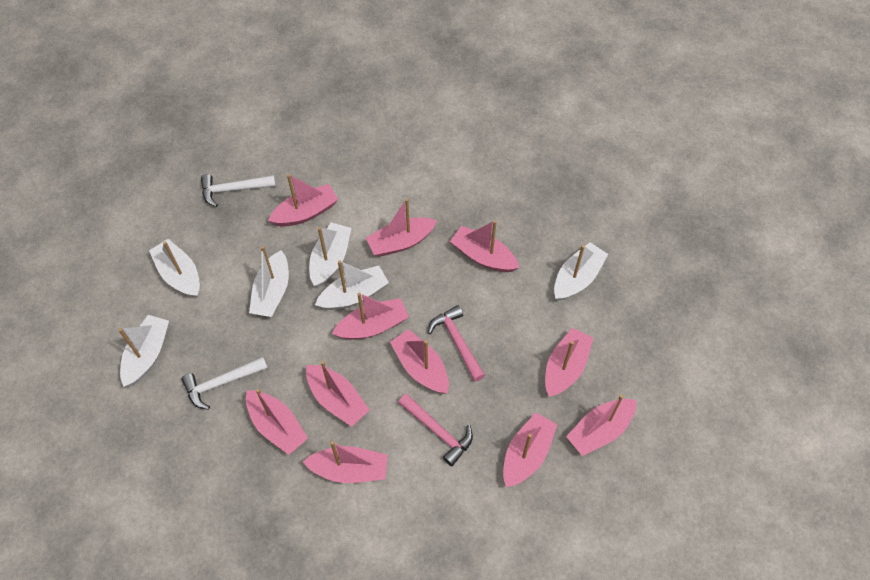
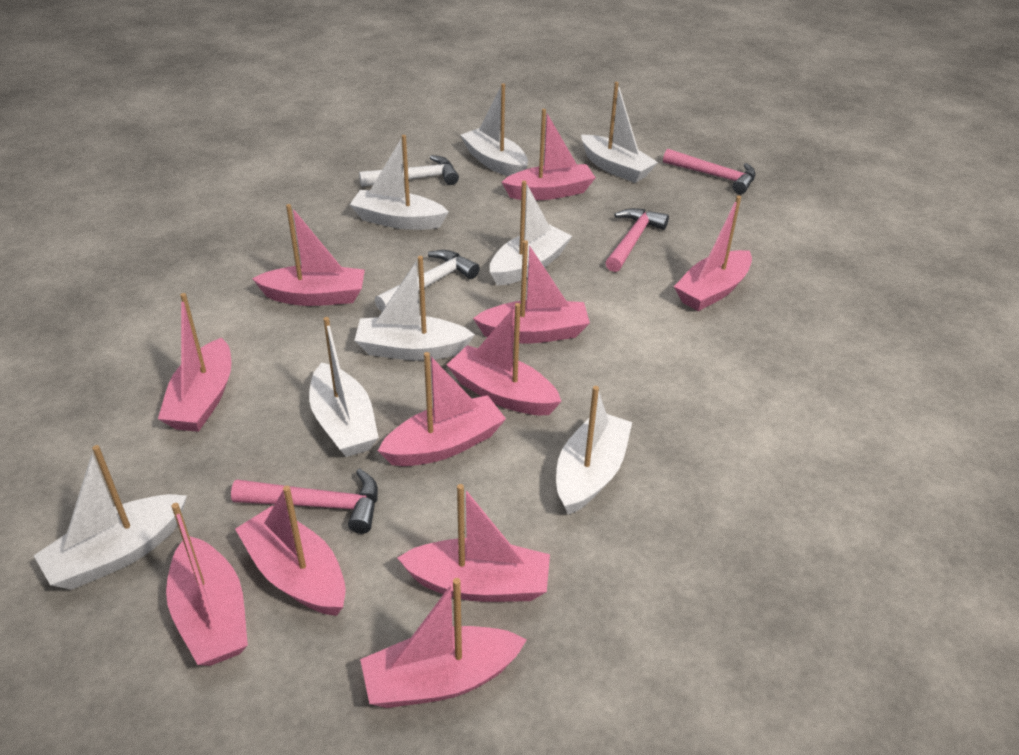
pink hammer: 2 -> 3
white boat: 6 -> 8

